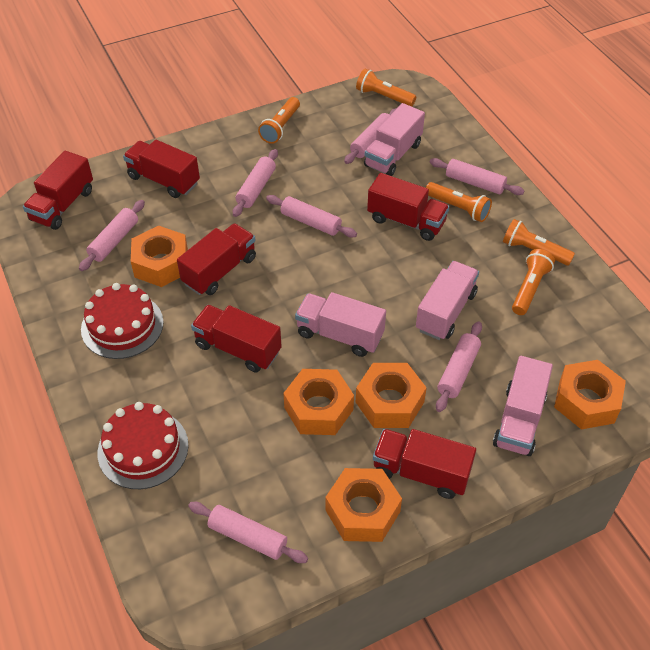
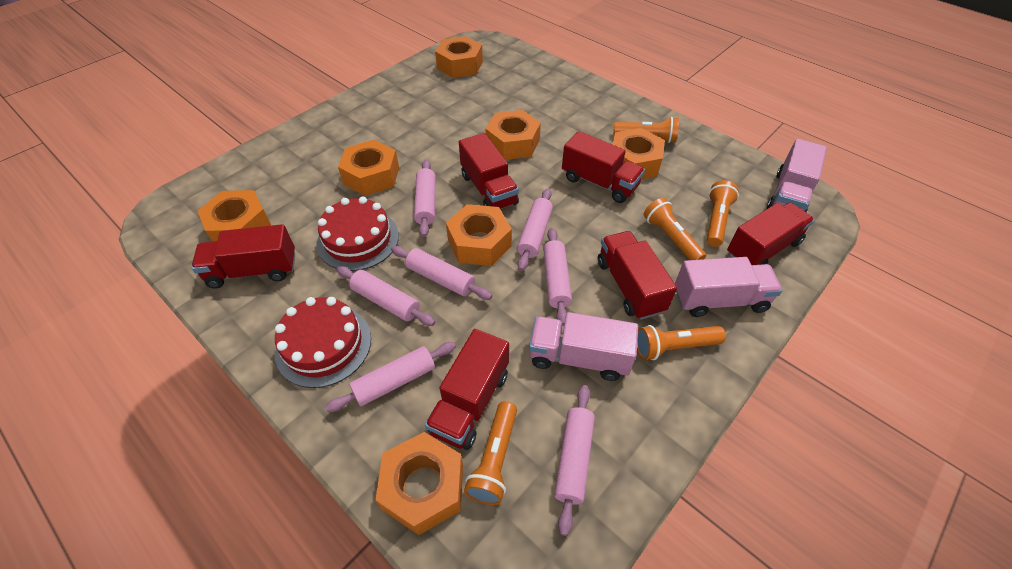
orange nut: 5 -> 7
pink truck: 4 -> 3

